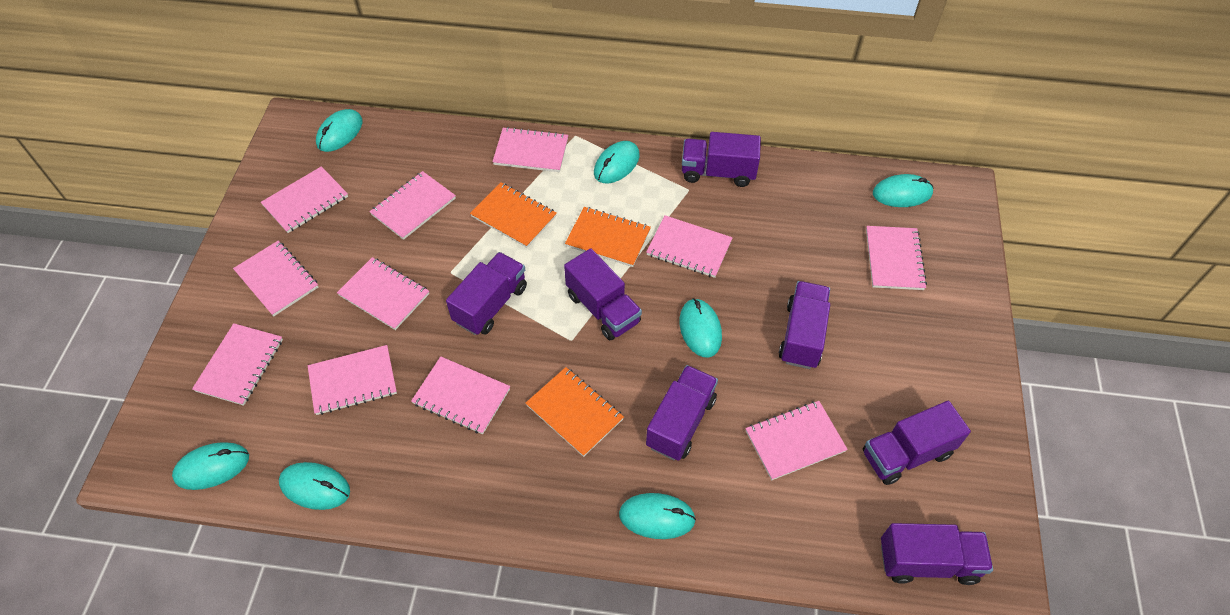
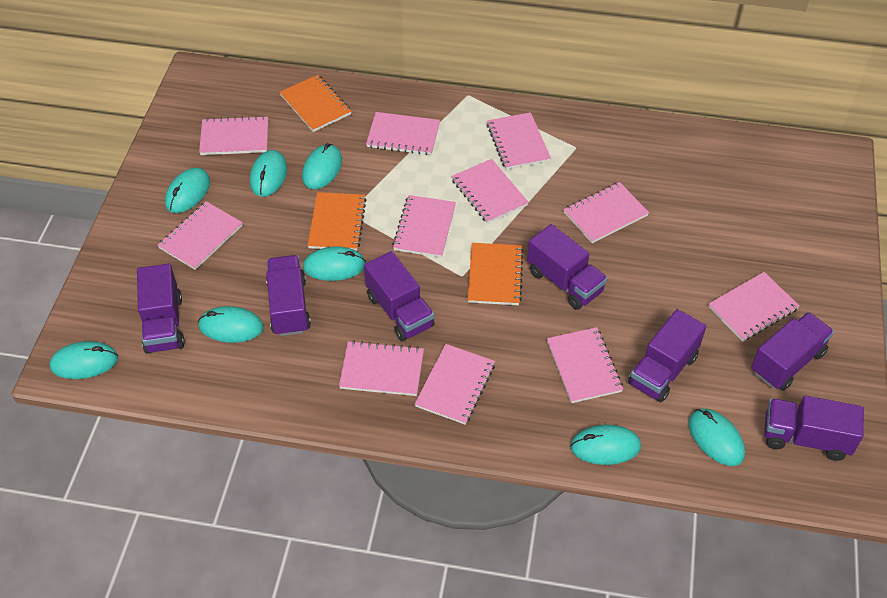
turquoise mouse: 7 -> 8

